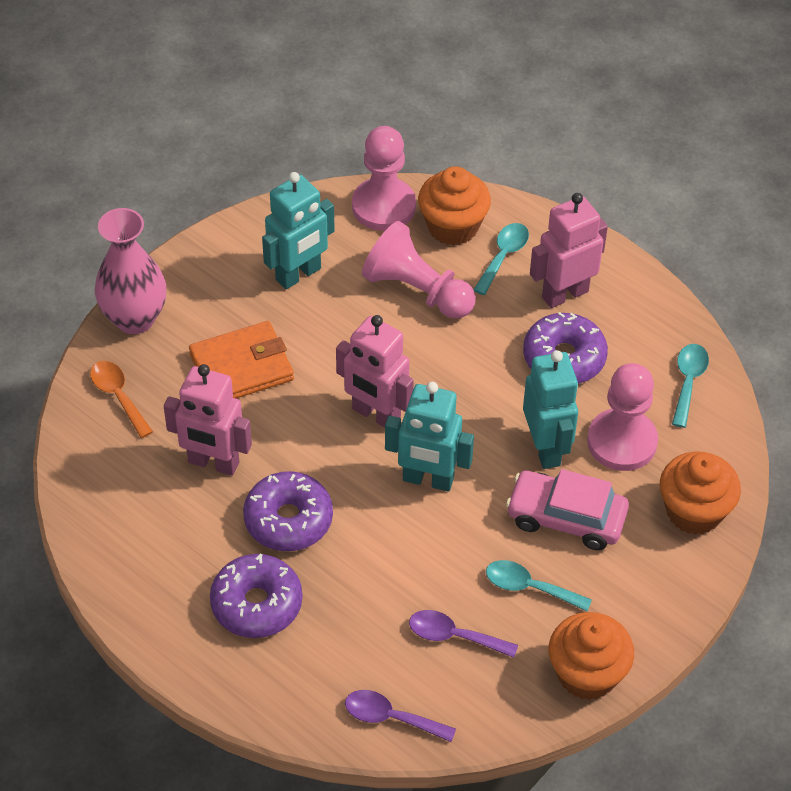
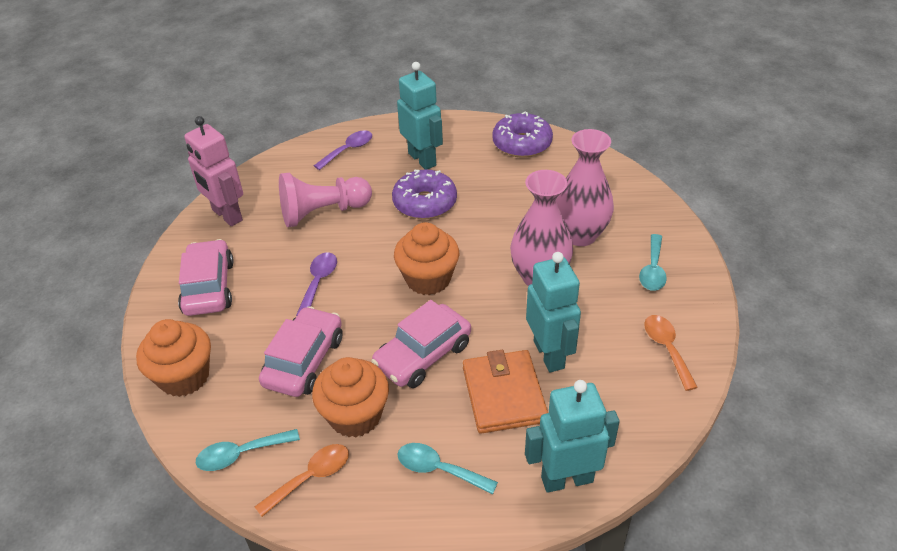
orange spoon: 1 -> 2
pink car: 1 -> 3
pink pawn: 3 -> 1
pink robot: 3 -> 1
pink vase: 1 -> 2
purple donut: 3 -> 2

